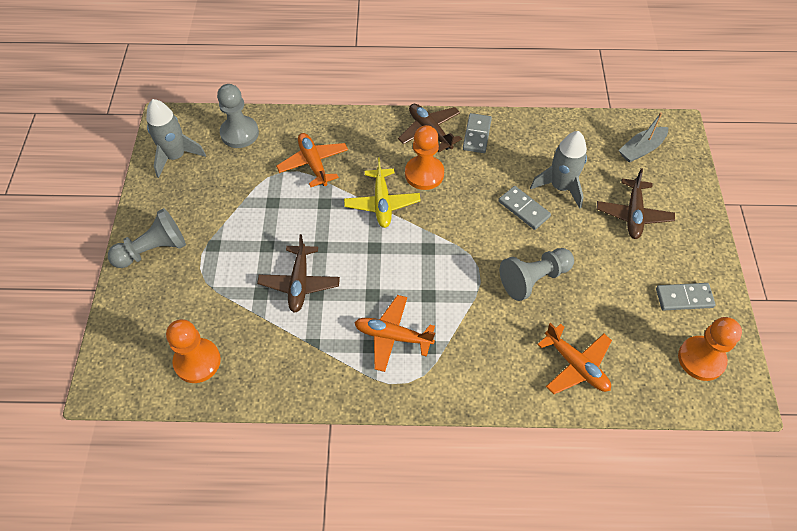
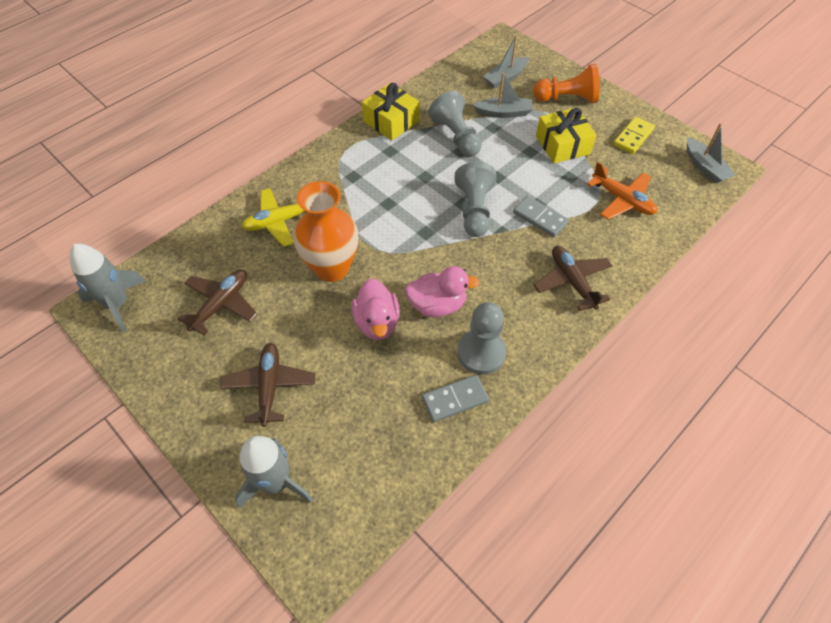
grey boat: 1 -> 3
grey domino: 3 -> 2
orange pawn: 3 -> 1
orange plane: 3 -> 1
orange vase: 0 -> 1
pink duck: 0 -> 2
yellow domino: 0 -> 1
yellow gift: 0 -> 2

